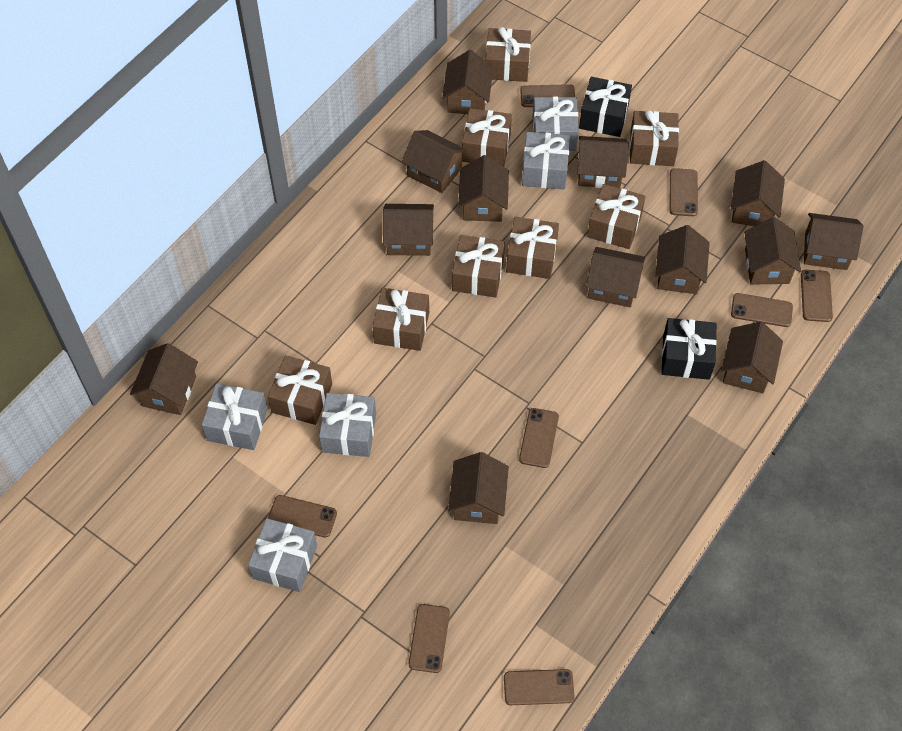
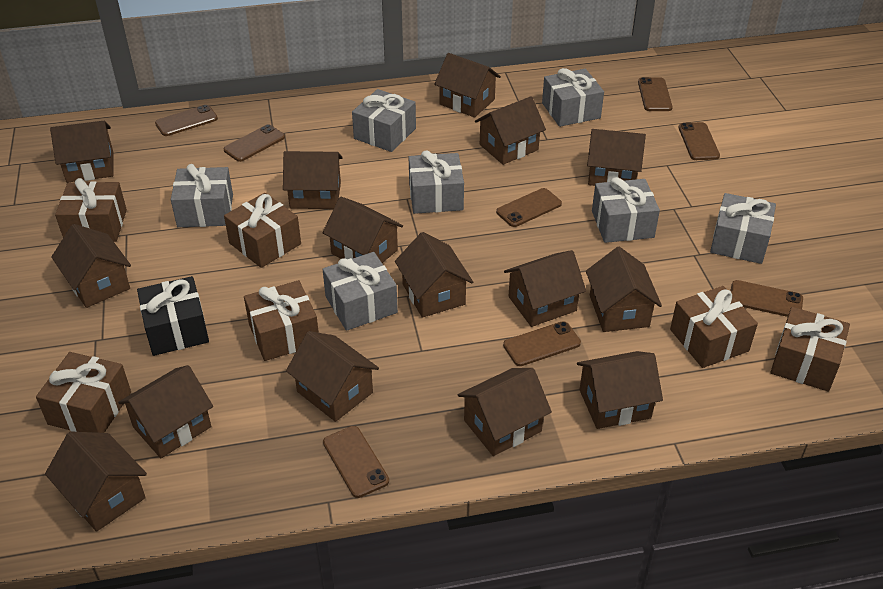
black gift: 2 -> 1
brown gift: 8 -> 6
brown house: 13 -> 15
grey gift: 5 -> 7

